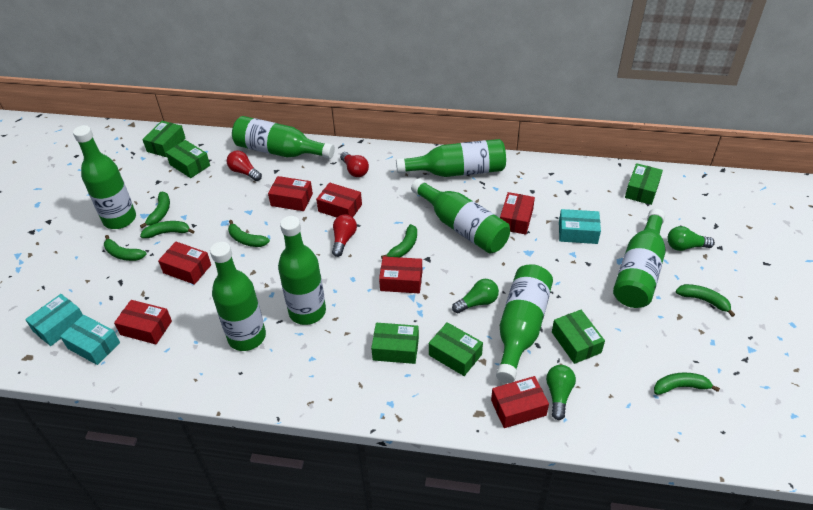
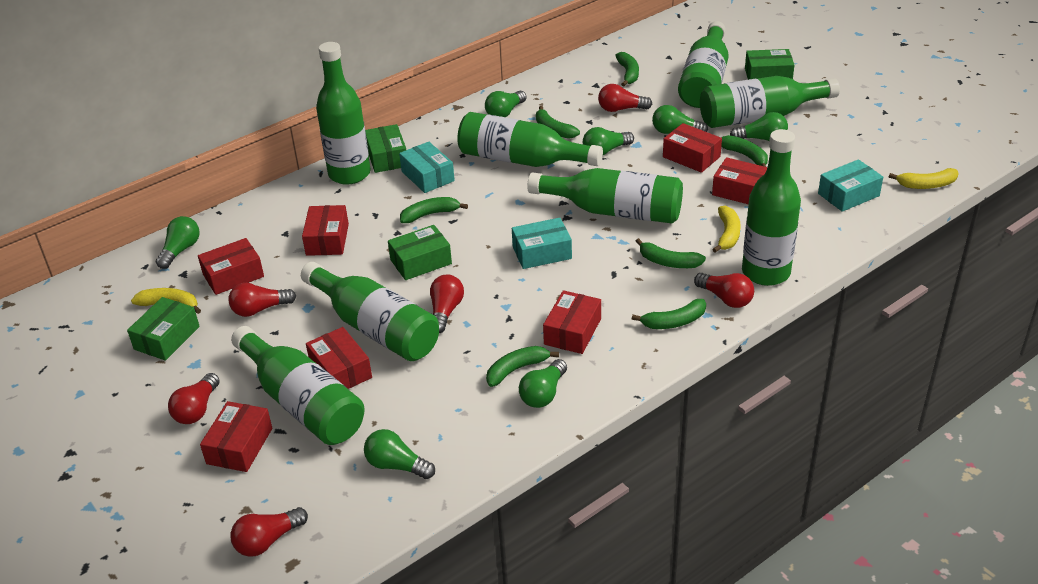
green box: 6 -> 4
green light bulb: 3 -> 7
red light bulb: 3 -> 6
yellow banana: 0 -> 3

